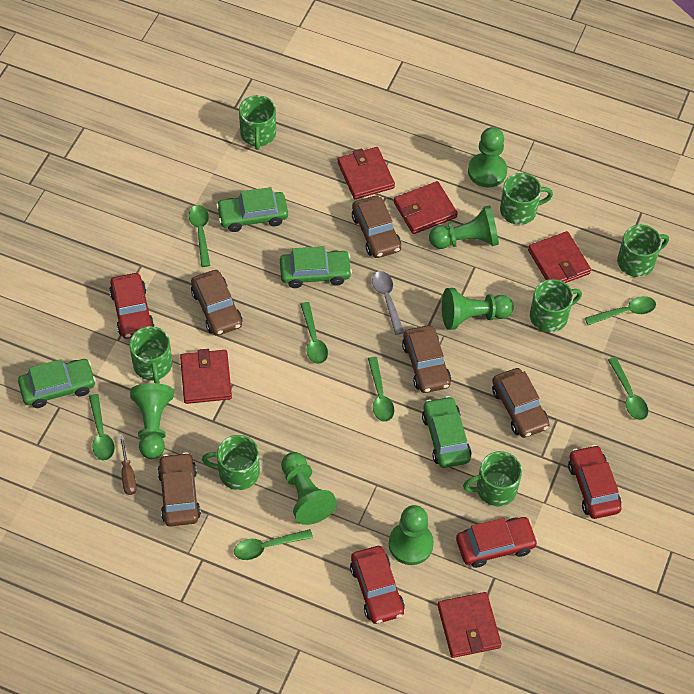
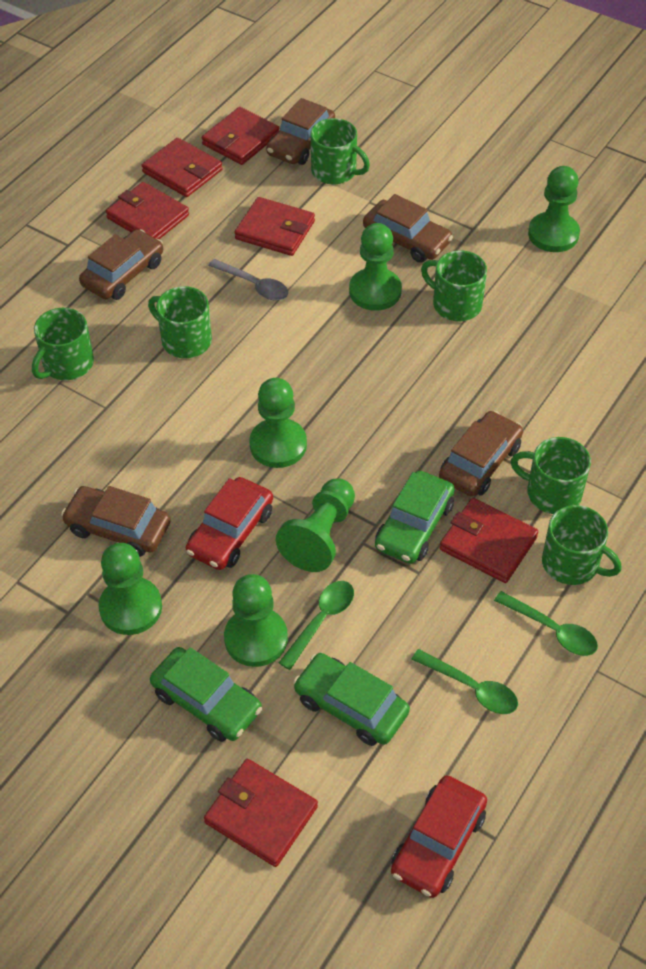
brown screwdriver: 1 -> 0
green car: 4 -> 3
green mug: 7 -> 6
green spoon: 7 -> 3
red car: 4 -> 2
red wallet: 5 -> 6

